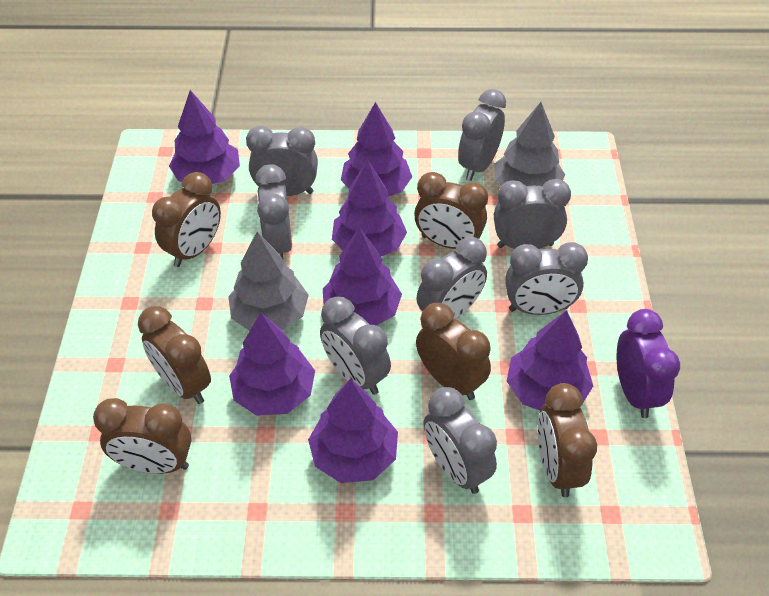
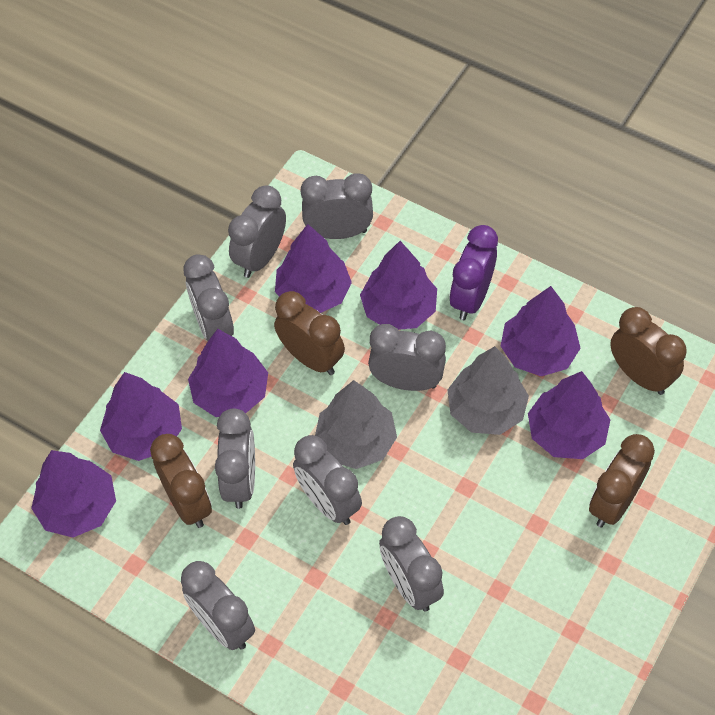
brown clock: 6 -> 4

